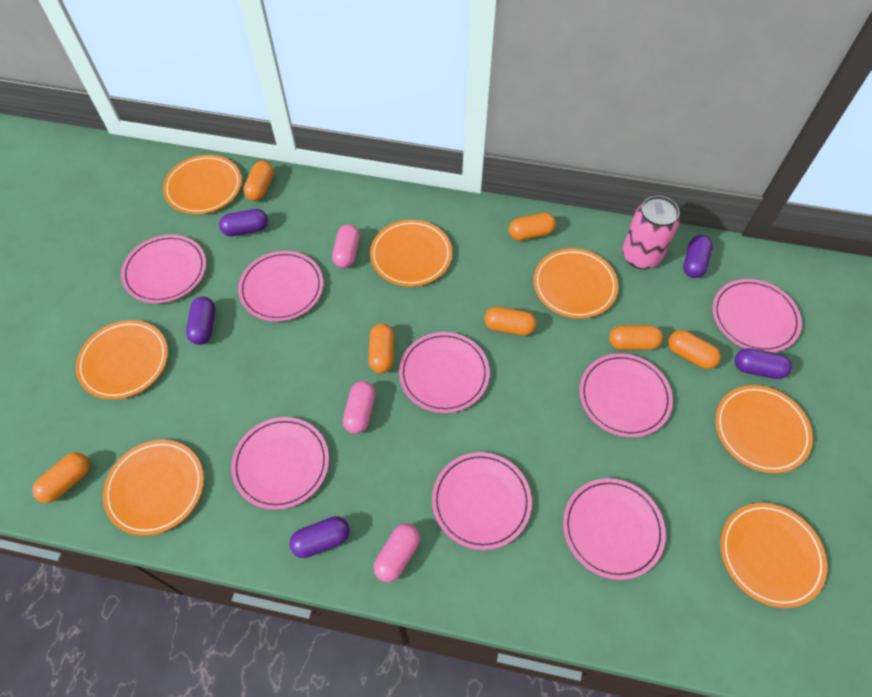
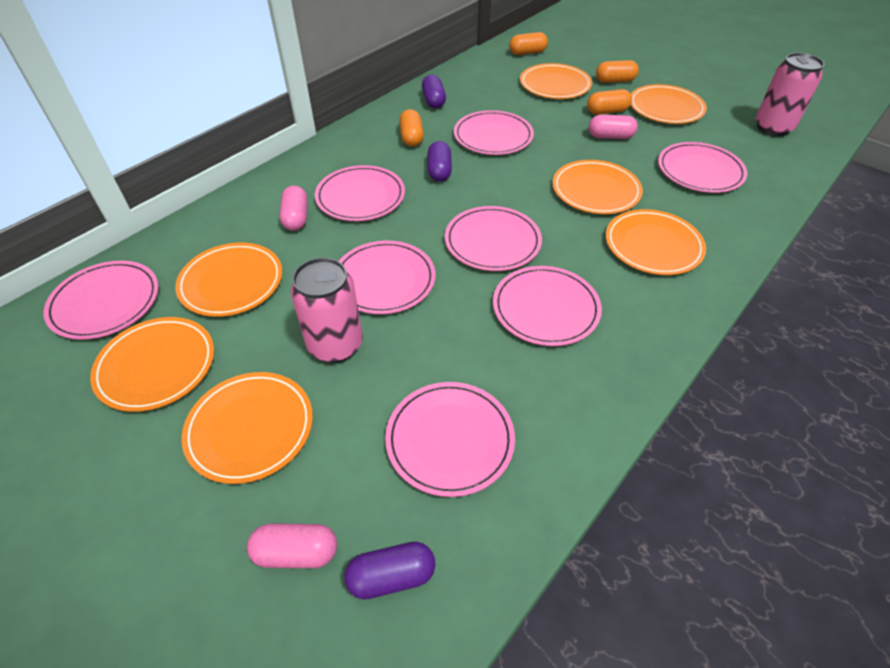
orange capsule: 7 -> 4
pink can: 1 -> 2
purple capsule: 5 -> 3

